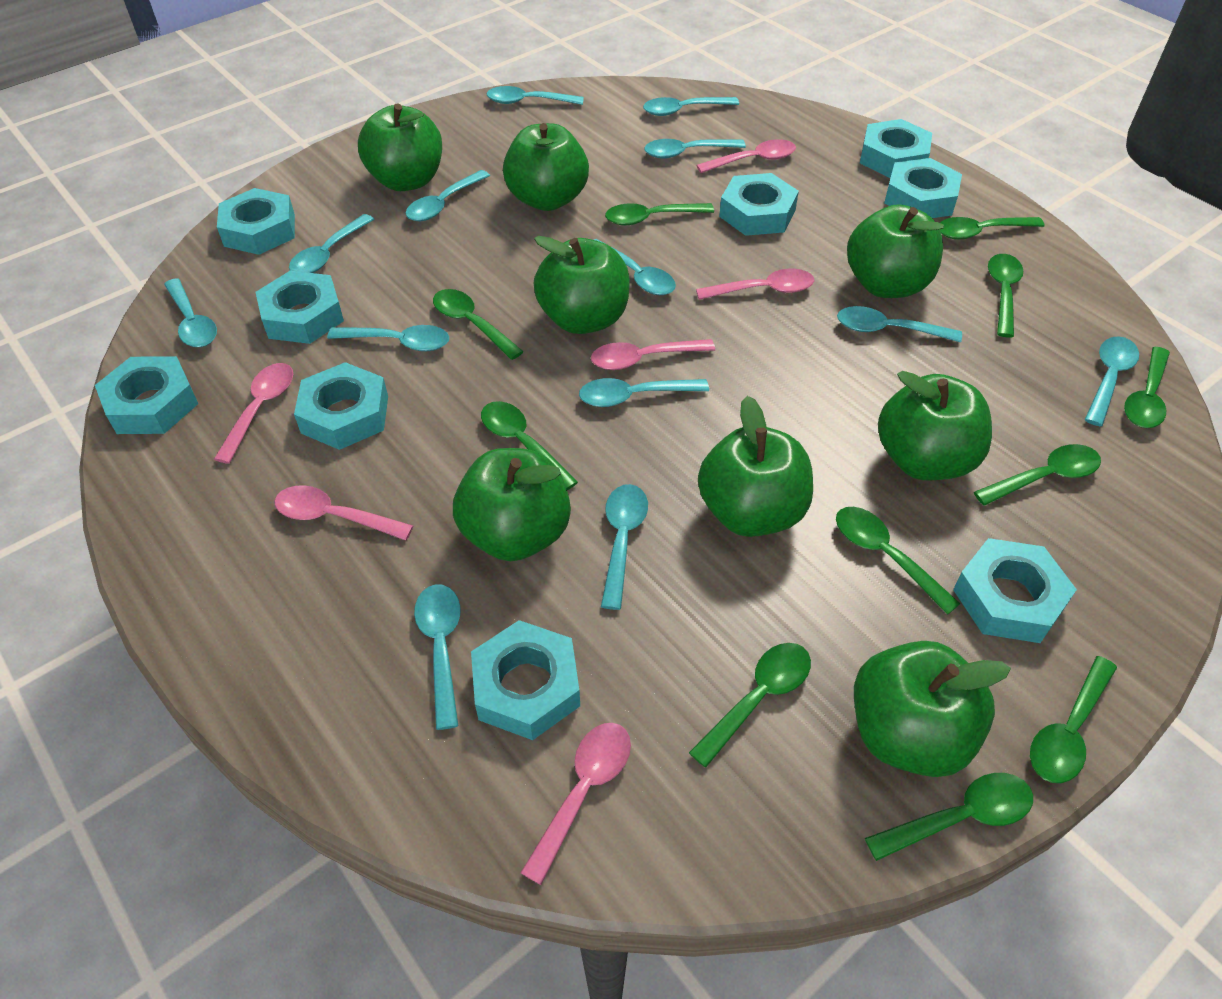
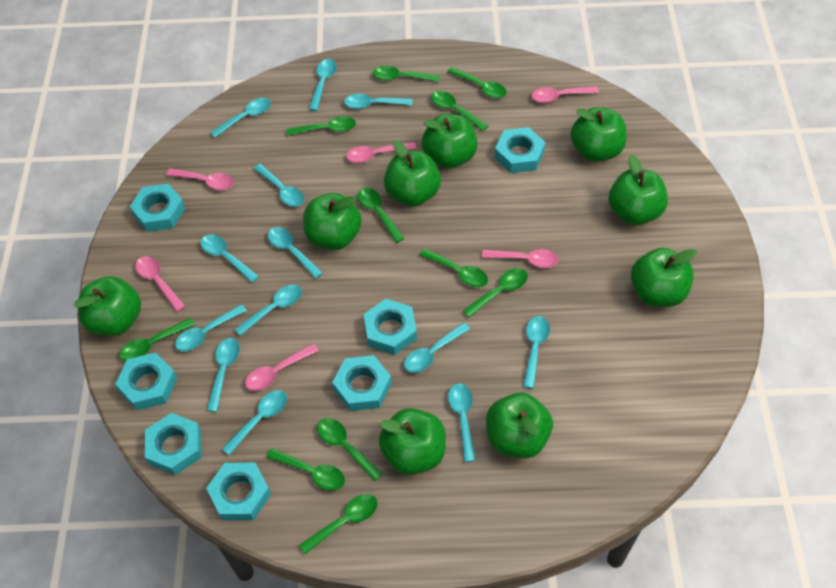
green apple: 8 -> 9
turquoise nut: 9 -> 7

